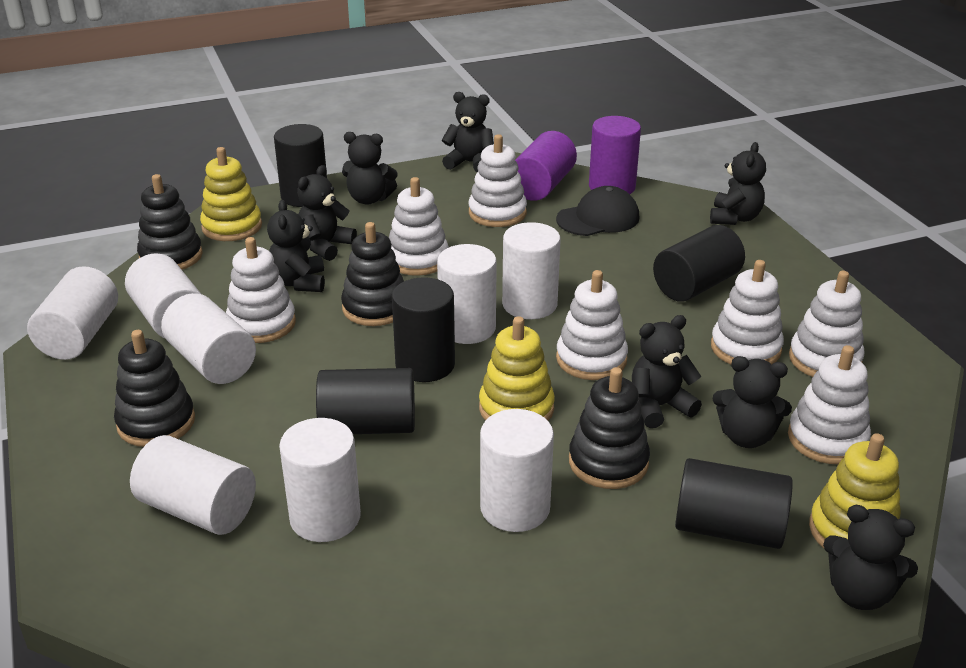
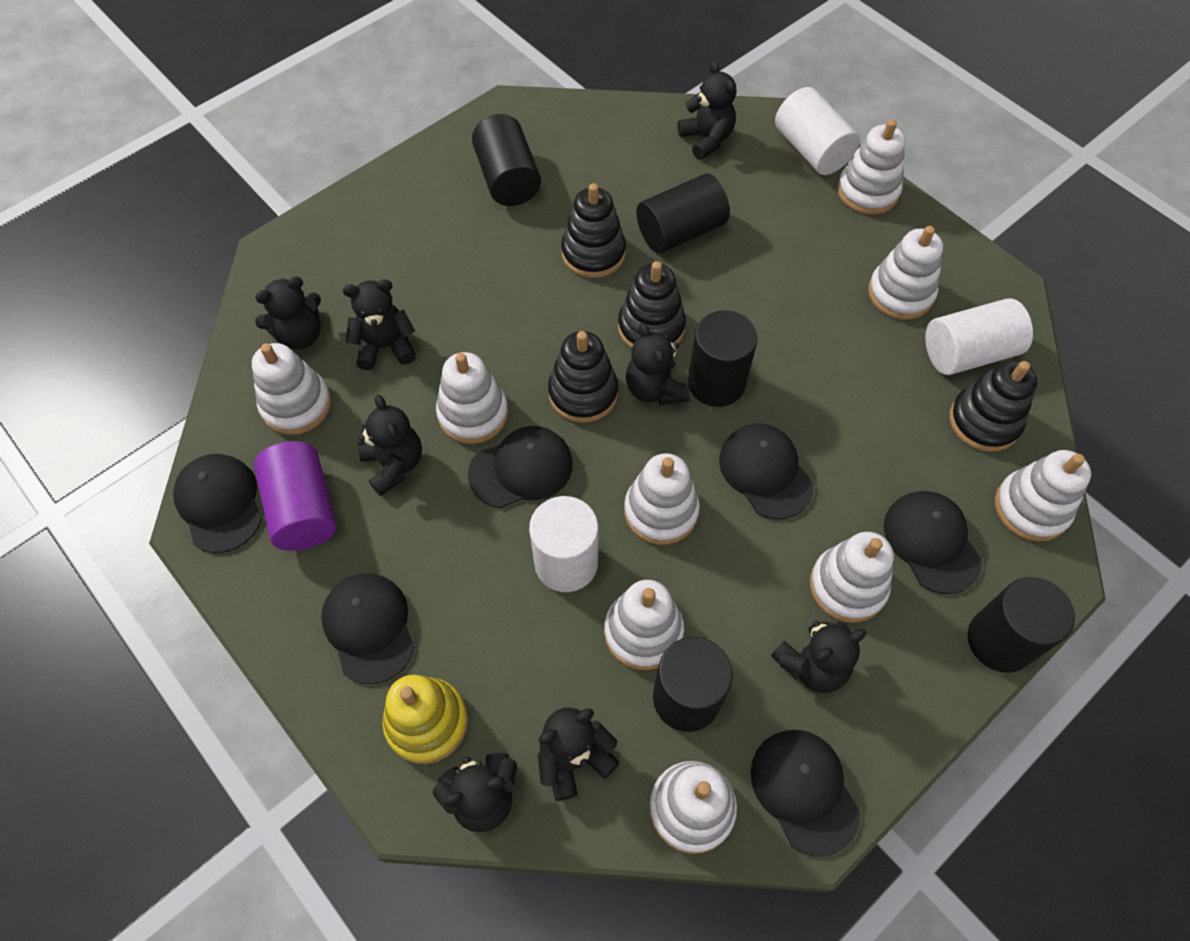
black cap: 1 -> 6
purple cylinder: 2 -> 1
white cylinder: 8 -> 3
white stacking toy: 7 -> 9
yellow stacking toy: 3 -> 1

